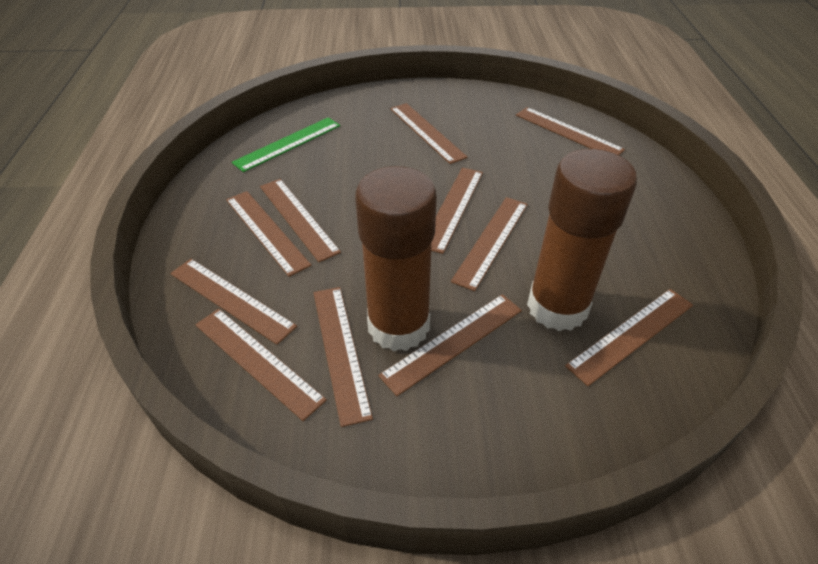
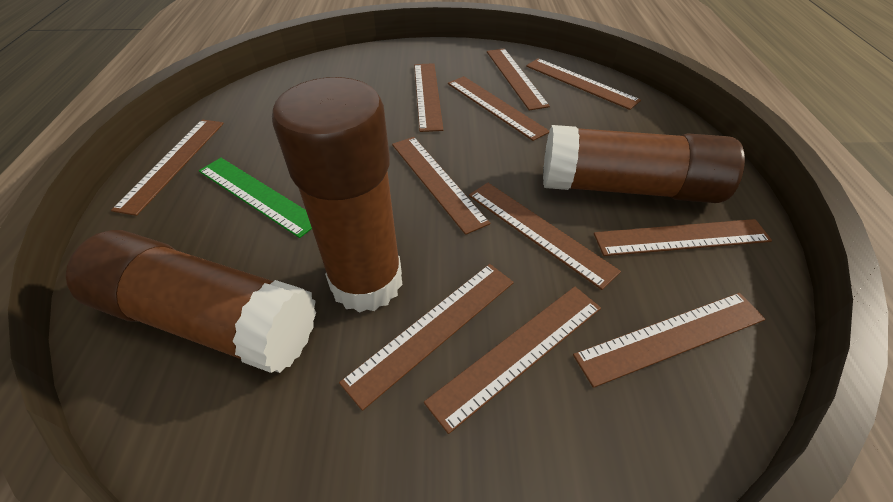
brown glue stick: 2 -> 3

